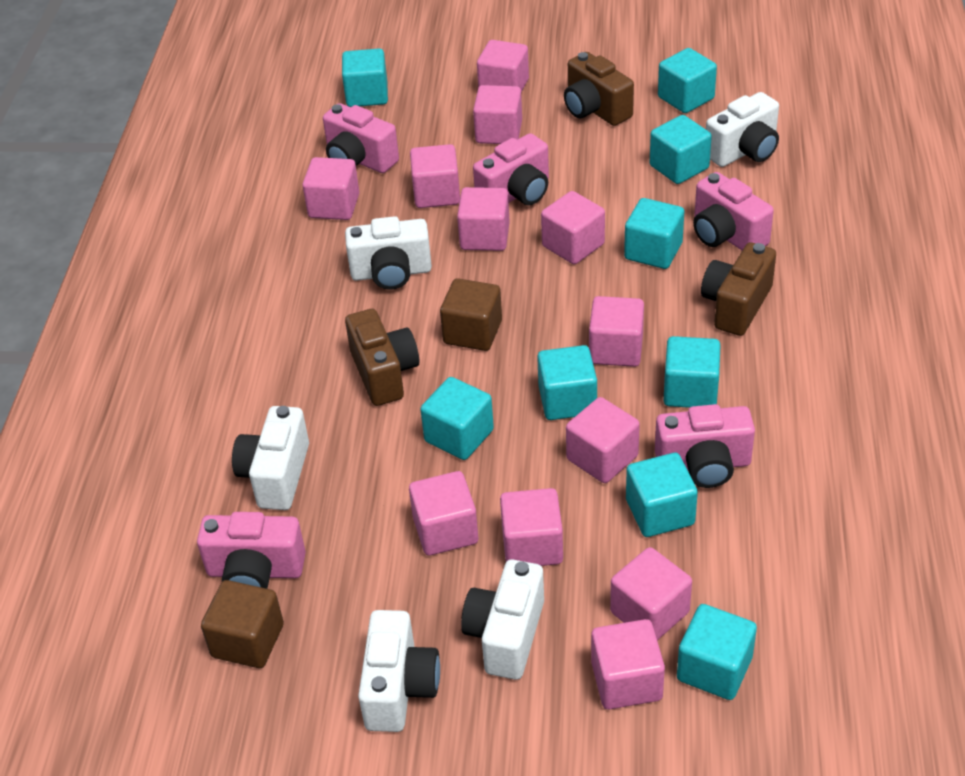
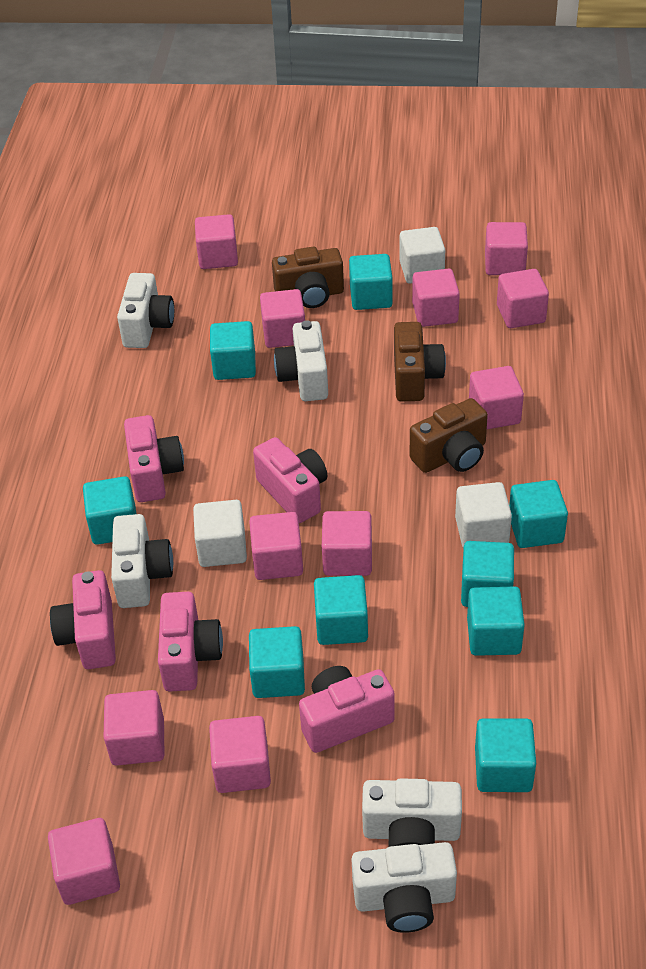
brown cube: 2 -> 0
pink cube: 12 -> 11
white cube: 0 -> 3

